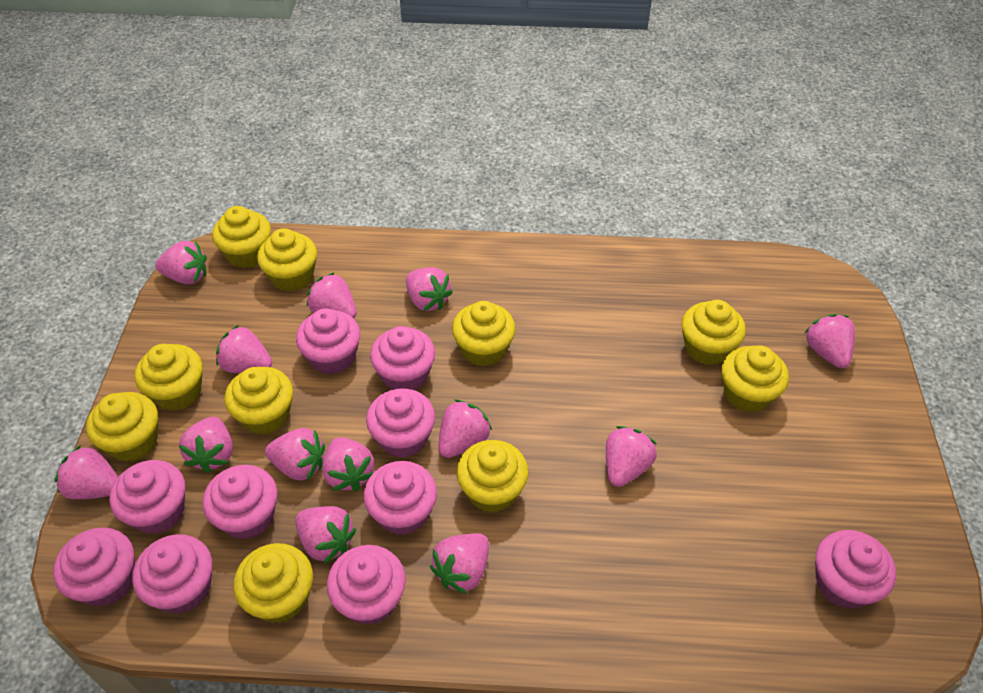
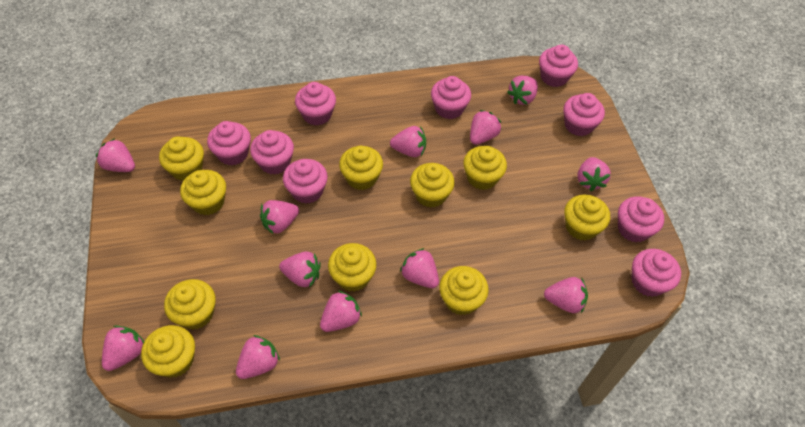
pink cupcake: 10 -> 9
pink strawberry: 13 -> 12

